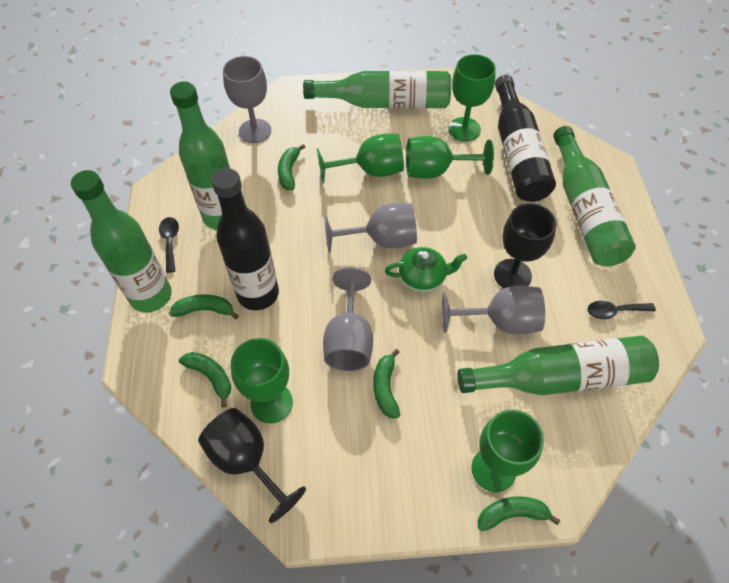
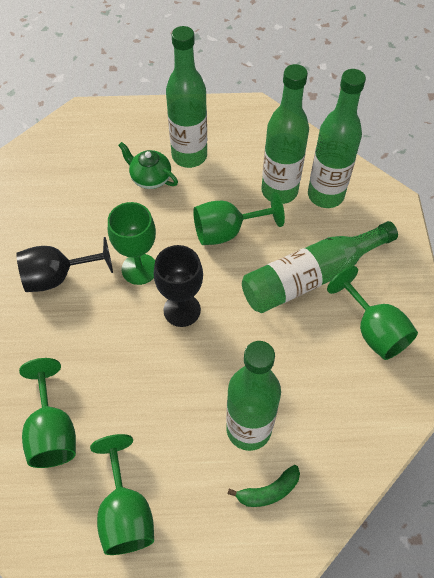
black bottle: 2 -> 0
black spoon: 2 -> 0
green banana: 5 -> 1
grey goblet: 4 -> 0

